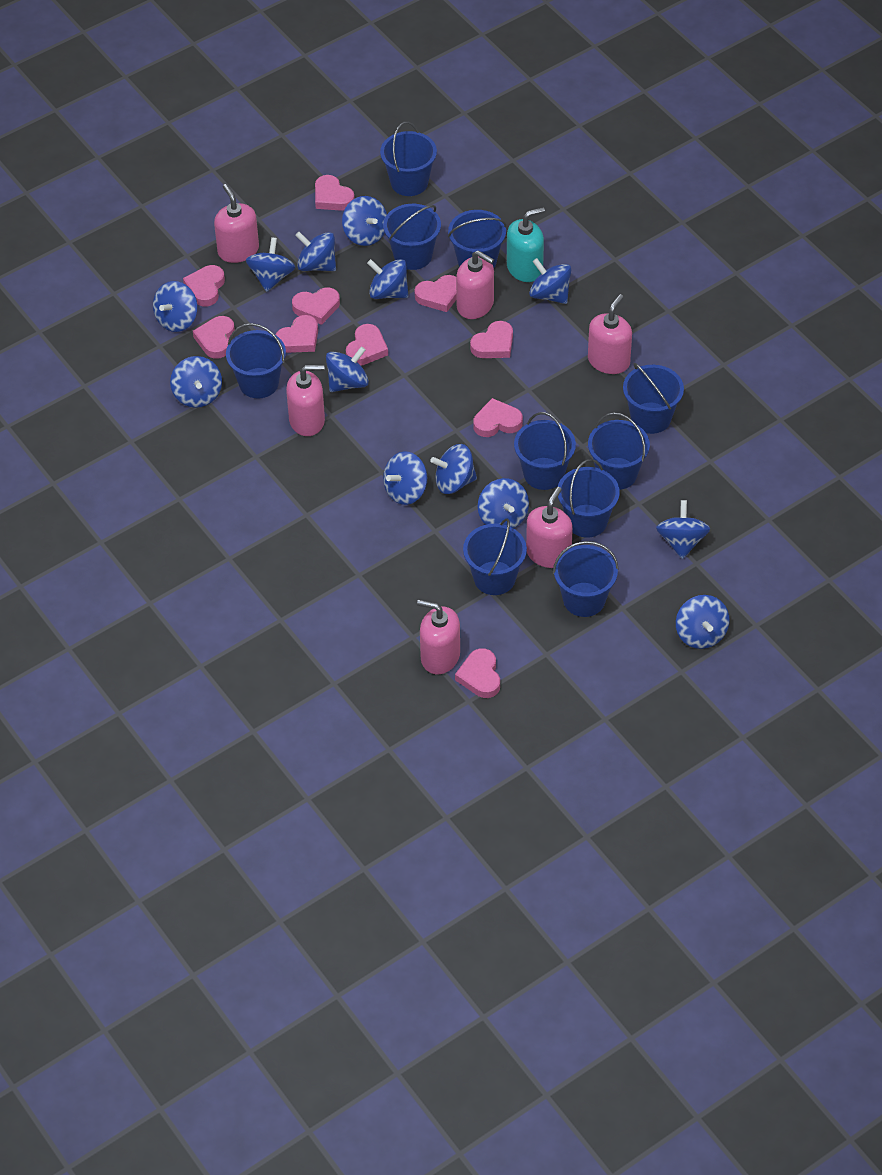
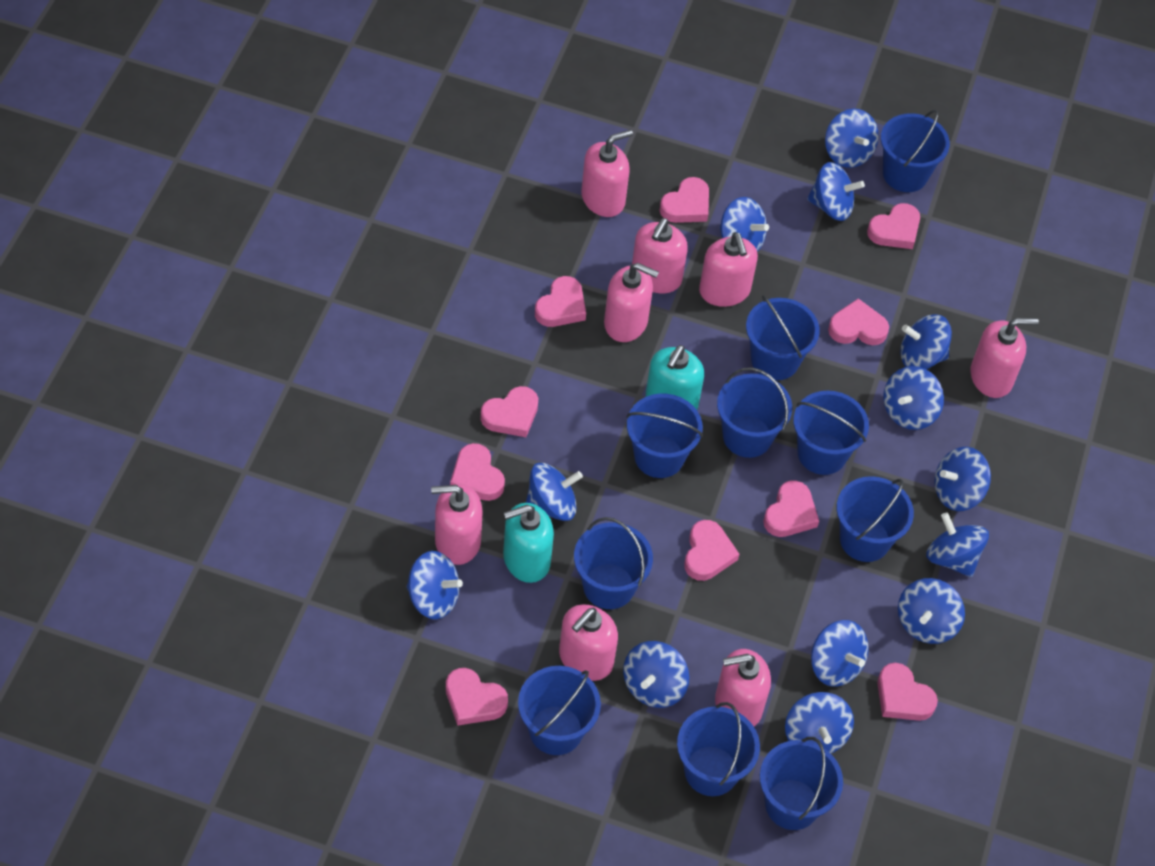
pink soap dispenser: 6 -> 8
turquoise soap dispenser: 1 -> 2

